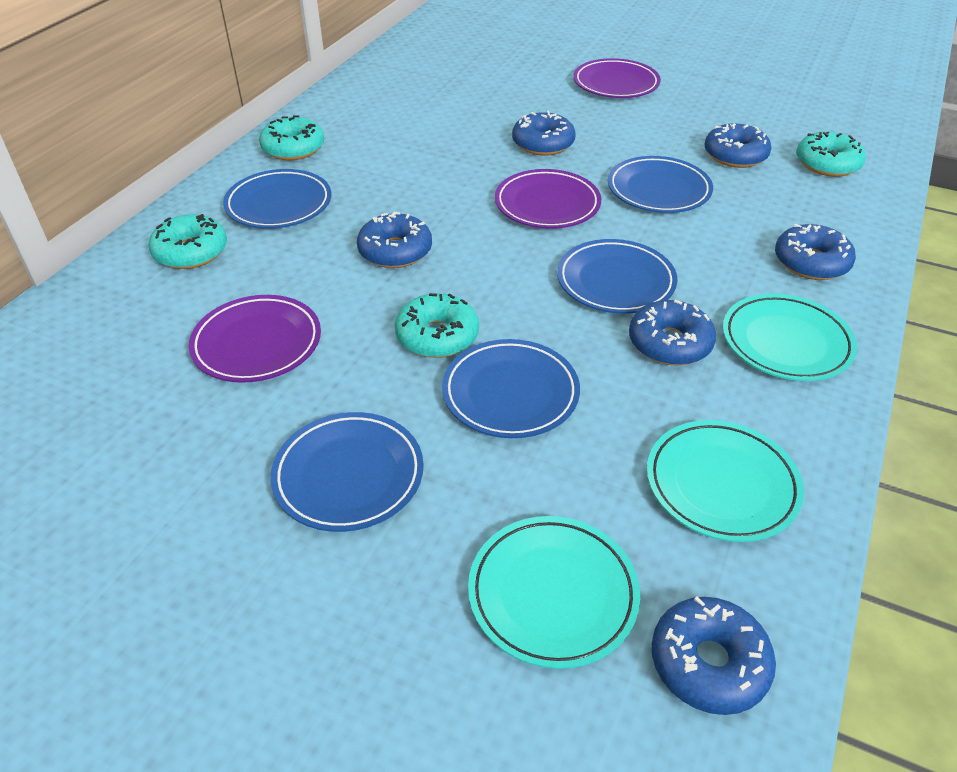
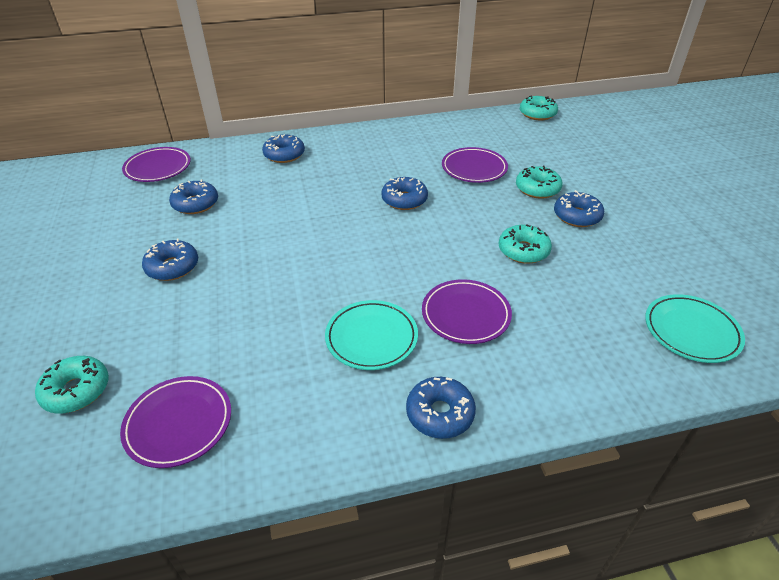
blue plate: 5 -> 0
purple plate: 3 -> 4
turquoise plate: 3 -> 2

